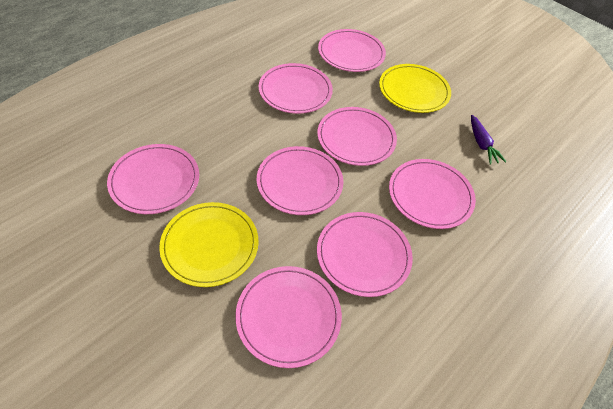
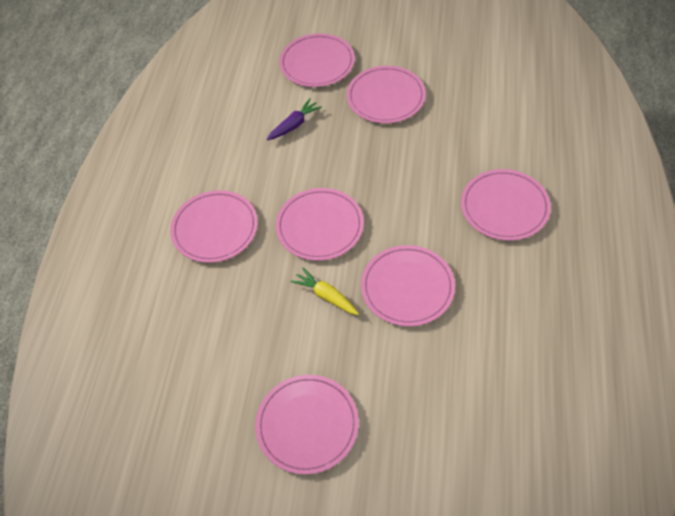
pink plate: 8 -> 7
yellow carrot: 0 -> 1
yellow plate: 2 -> 0

